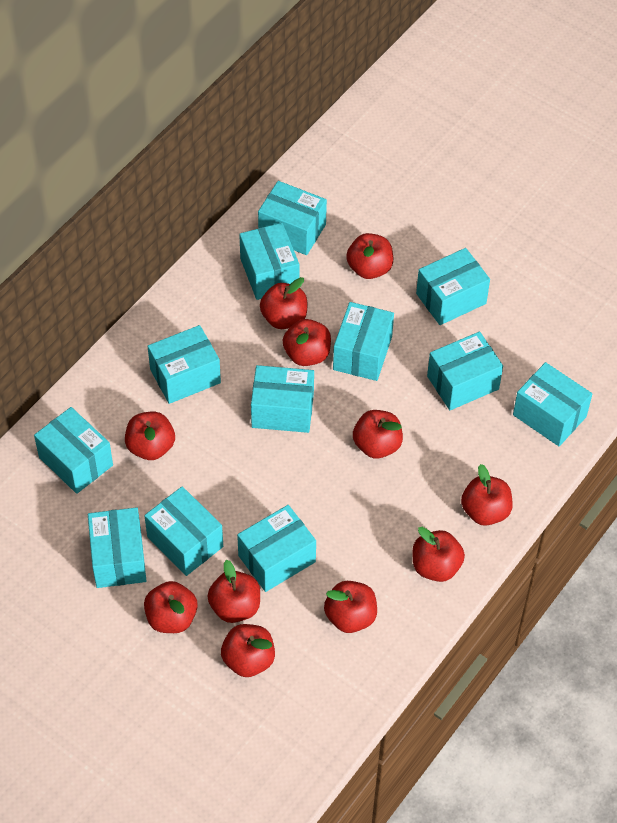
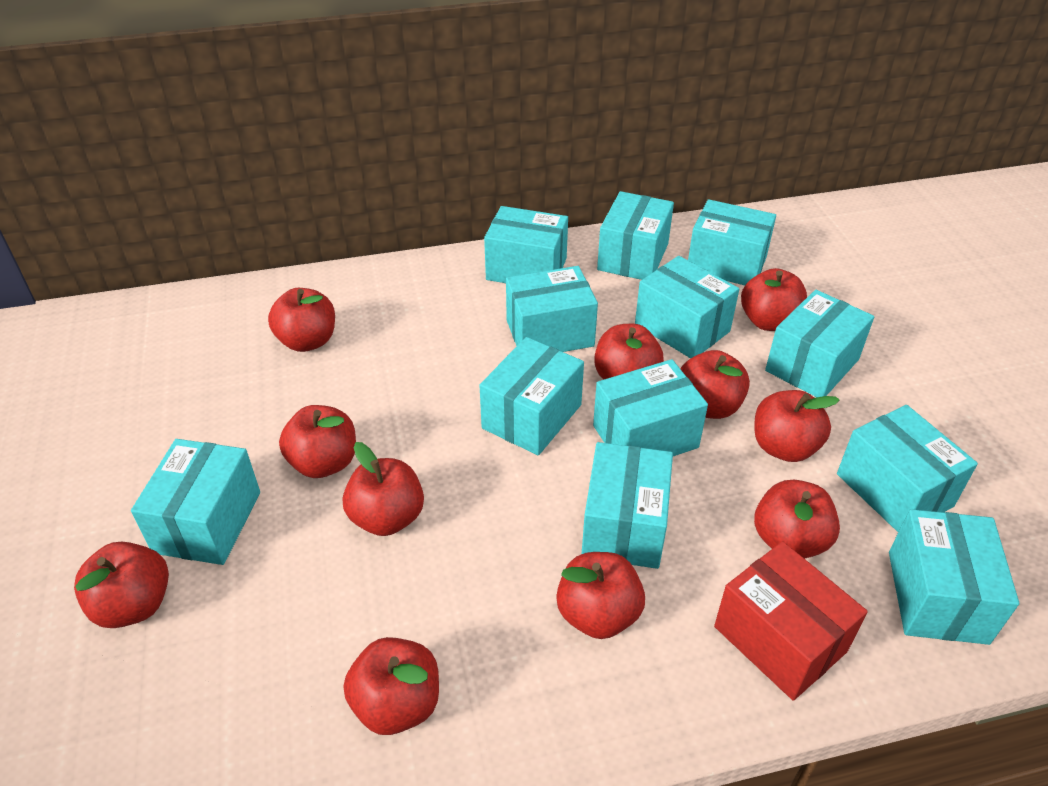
red box: 0 -> 1

